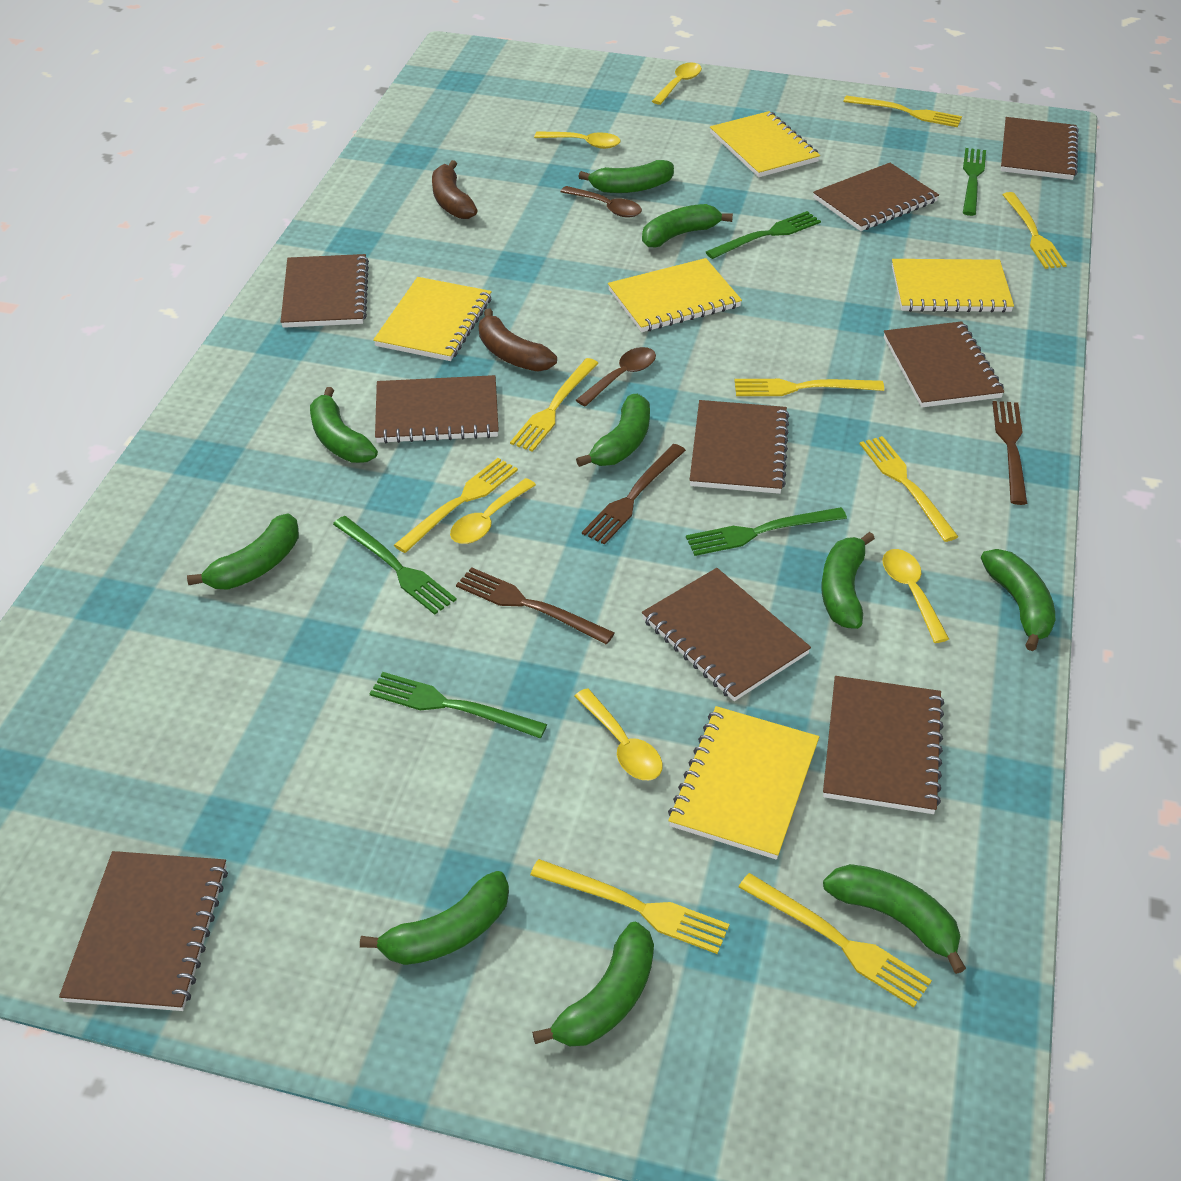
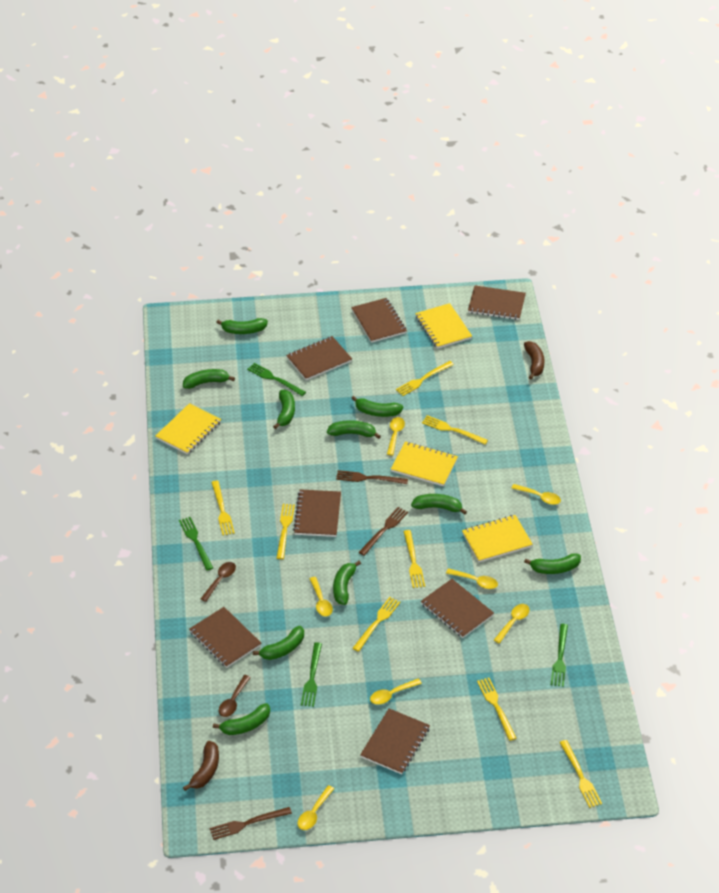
brown notebook: 9 -> 7
green fork: 5 -> 4
yellow notebook: 5 -> 4
yellow spoon: 5 -> 7

